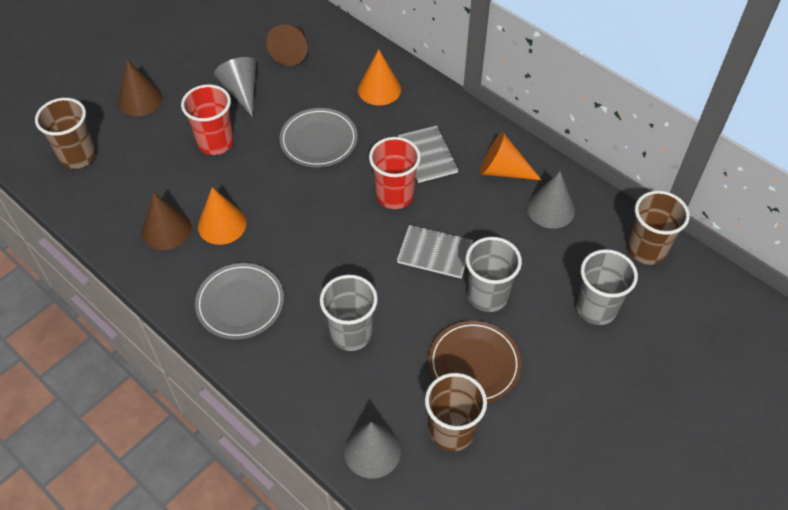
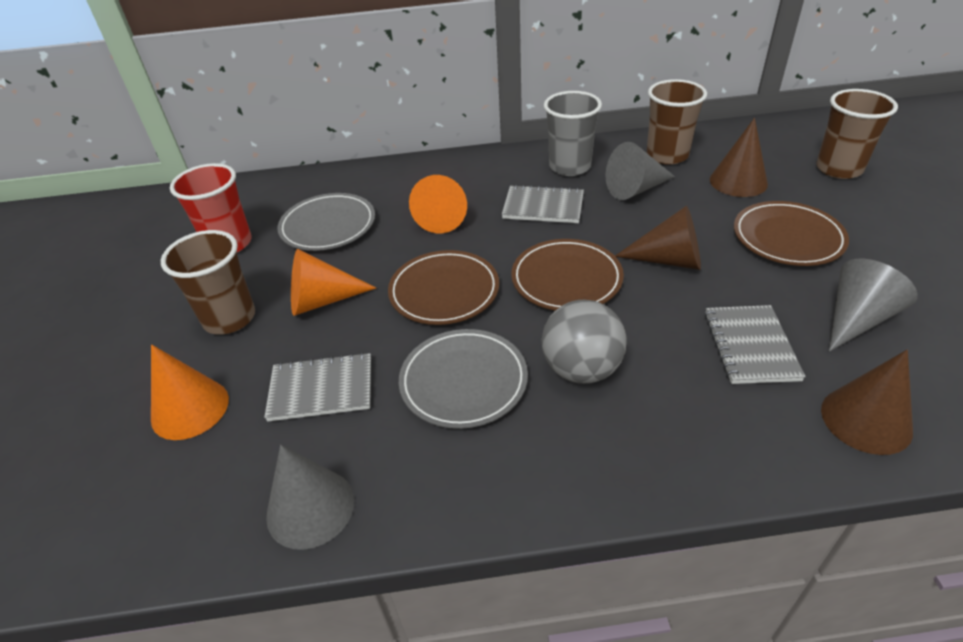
brown plate: 1 -> 3
grey ball: 0 -> 1
grey cup: 3 -> 1
grey notebook: 2 -> 3
red cup: 2 -> 1

